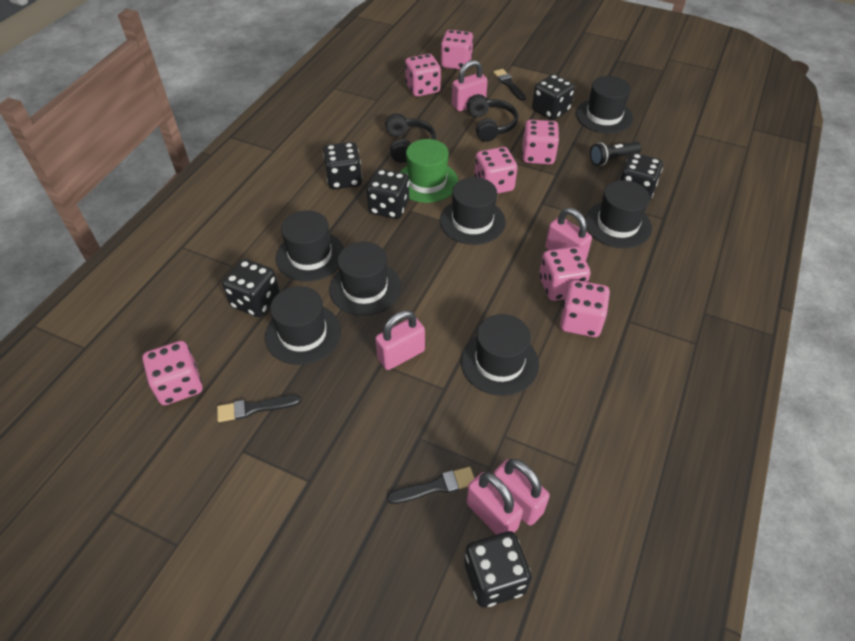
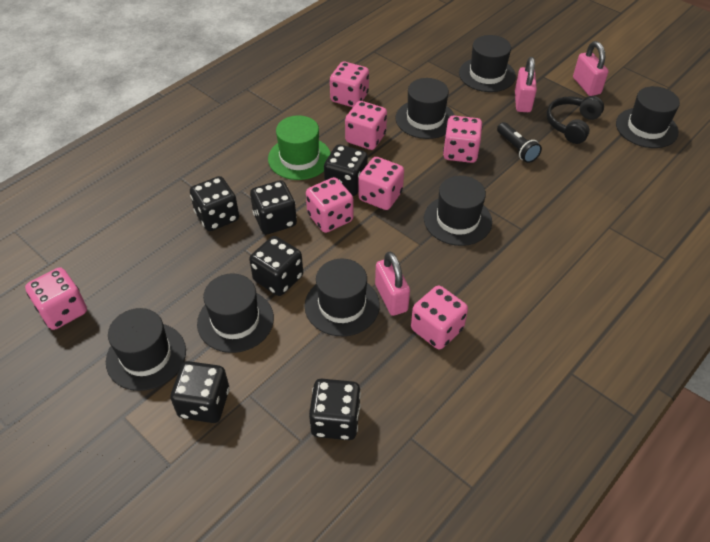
black brush: 3 -> 0
black headphones: 2 -> 1
pink padlock: 5 -> 3

